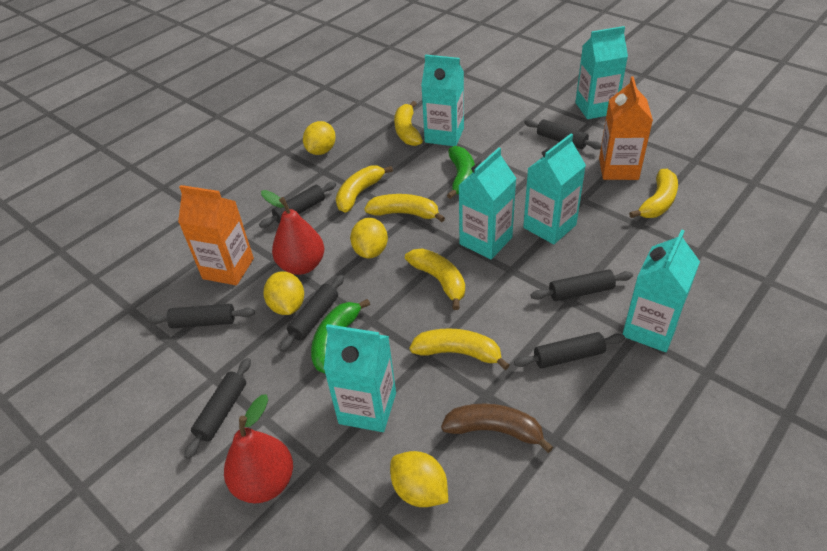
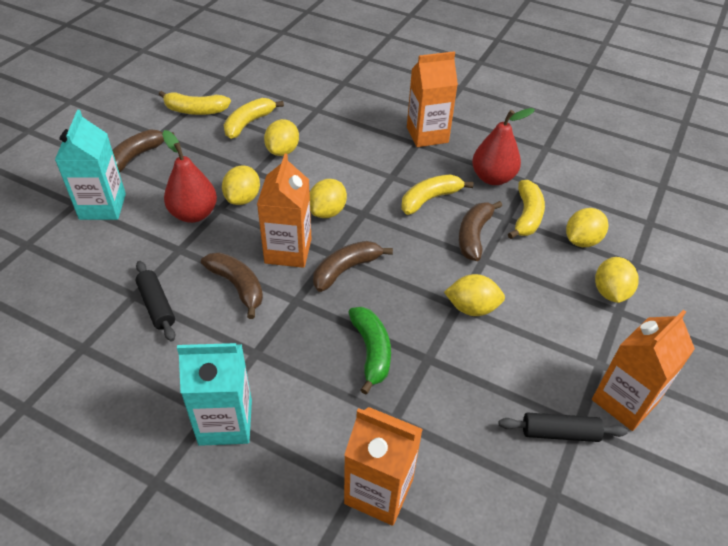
black rolling pin: 7 -> 2
brown banana: 1 -> 4
green banana: 2 -> 1
orange carton: 2 -> 4
turquoise carton: 6 -> 2
yellow banana: 6 -> 4
yellow lemon: 4 -> 6

